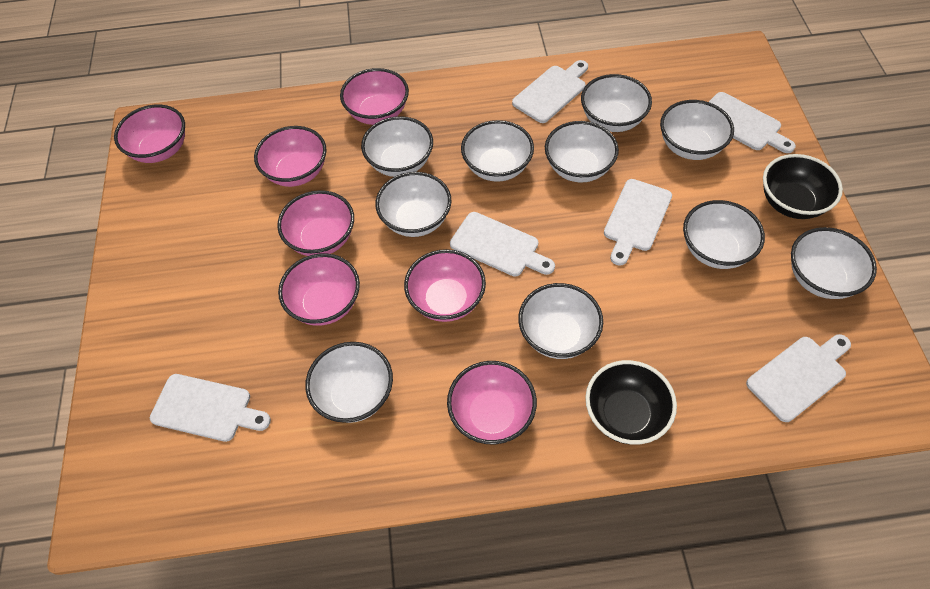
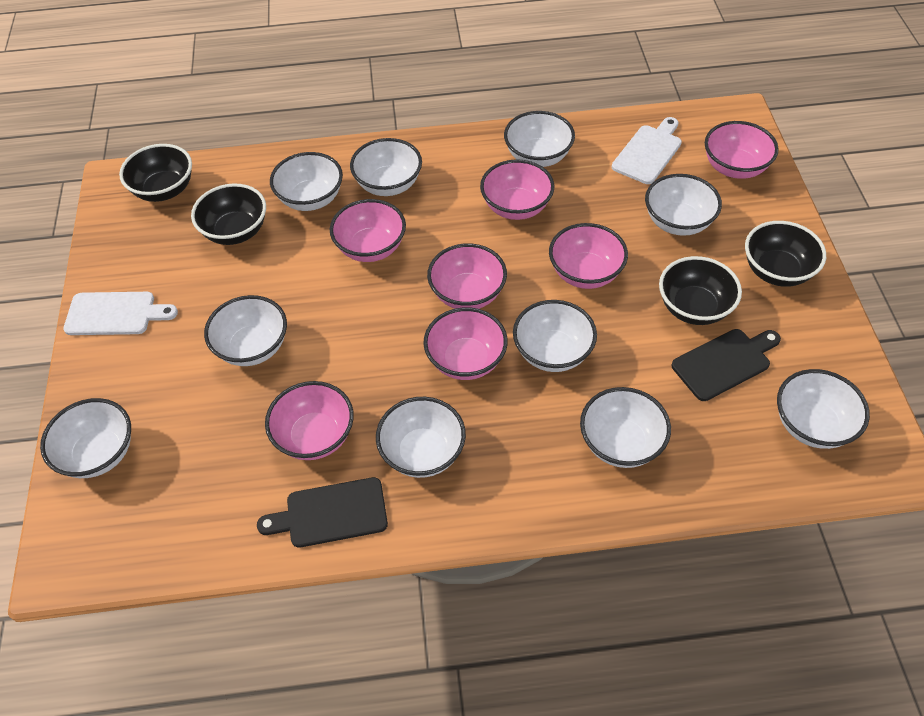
black bowl: 2 -> 4
black cutting board: 0 -> 2
white cutting board: 6 -> 2

